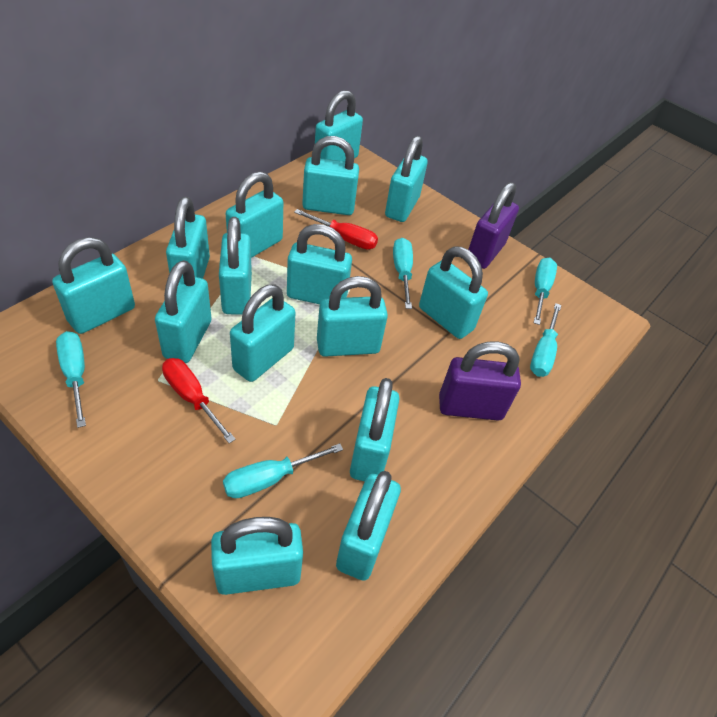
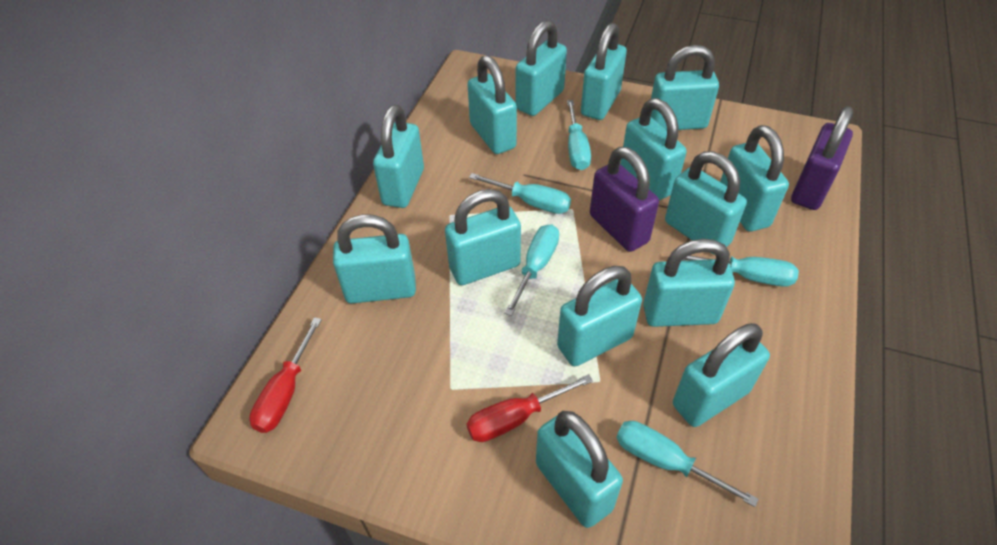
turquoise padlock: 15 -> 14

